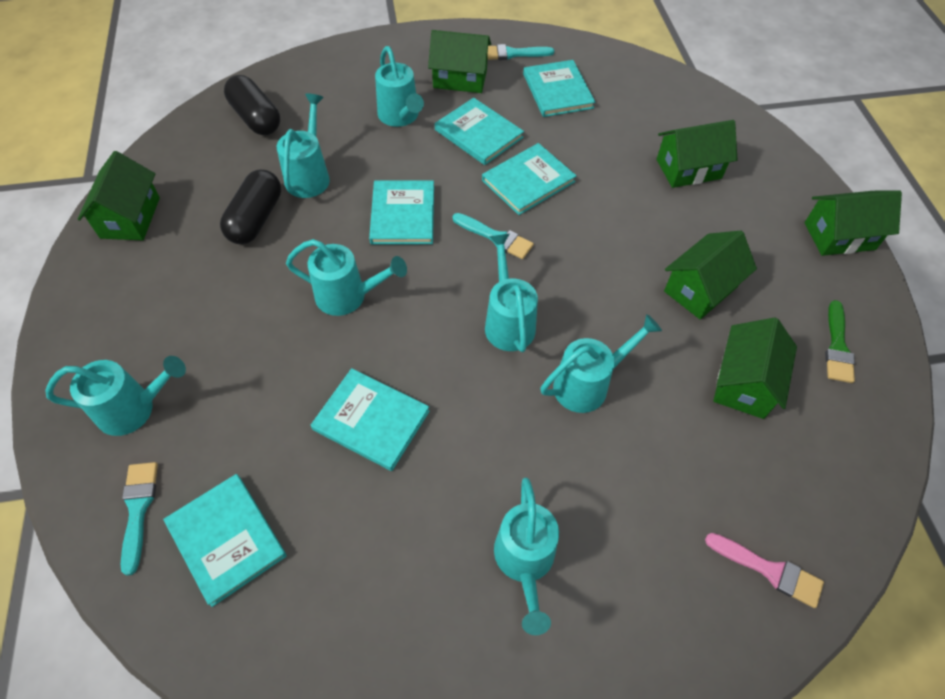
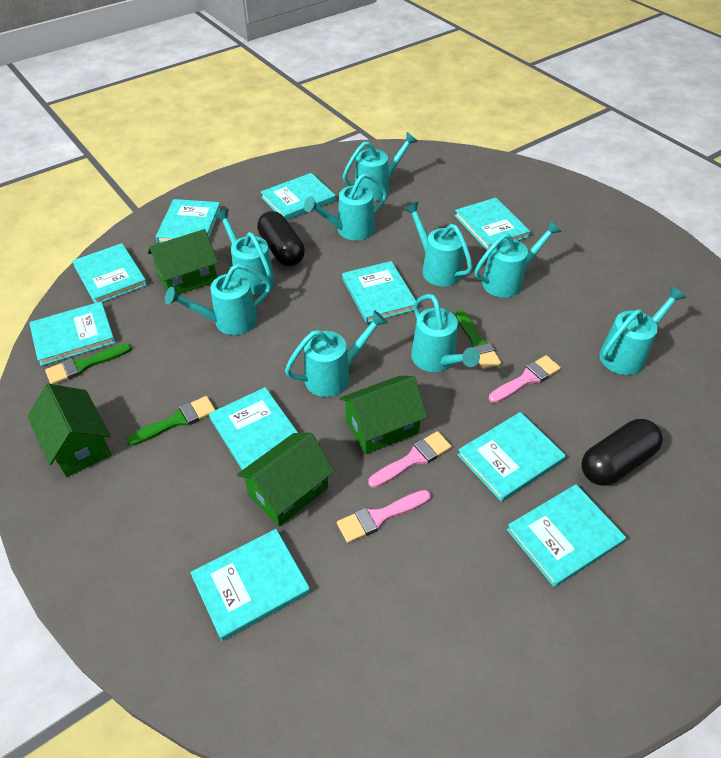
green brush: 1 -> 3
green house: 6 -> 4
pink brush: 1 -> 3
turquoise book: 6 -> 10
turquoise brush: 3 -> 0
turquoise watering can: 7 -> 9

